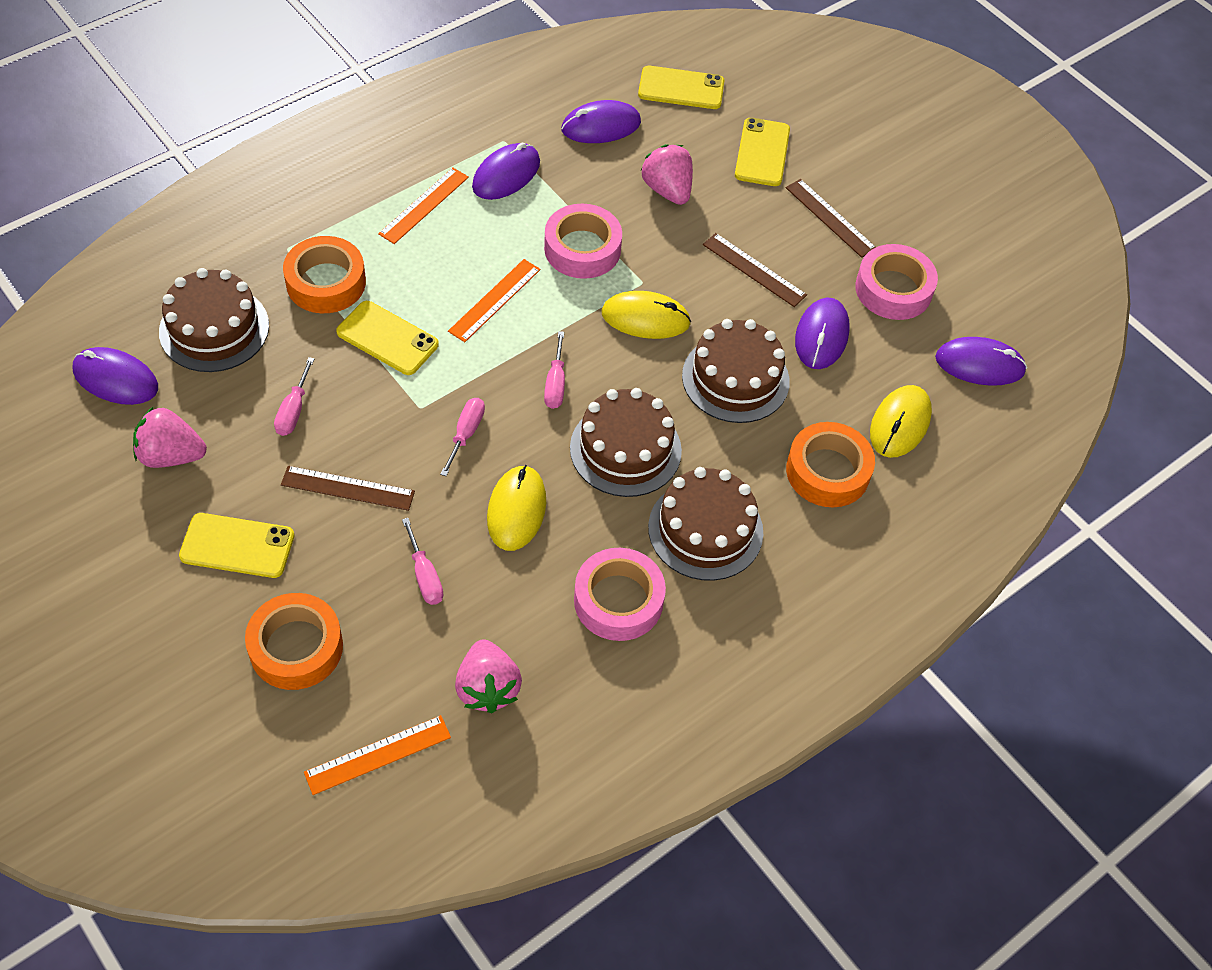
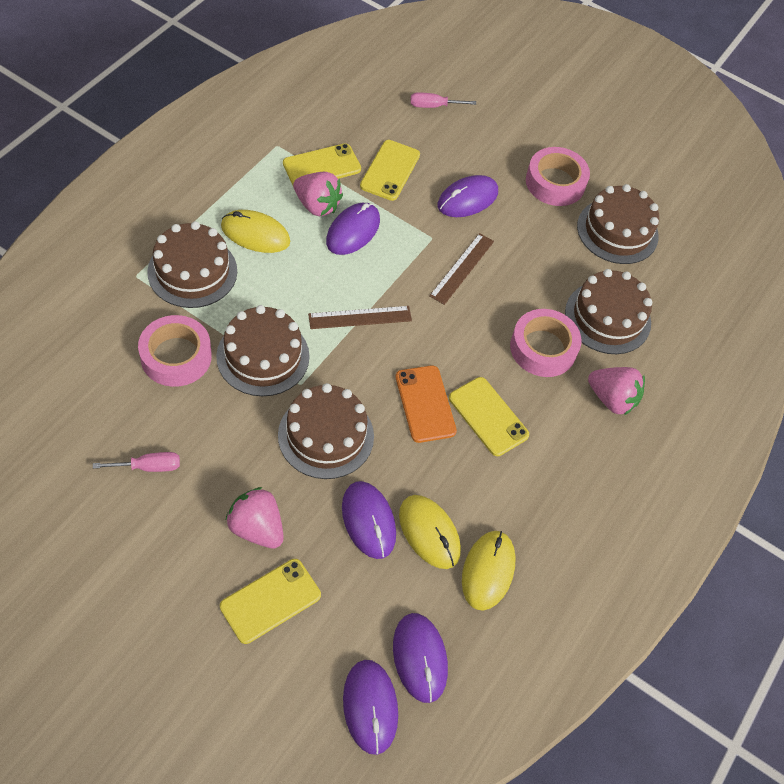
brown cake: 4 -> 5
brown ruler: 3 -> 2
orange phone: 0 -> 1
orange ruler: 3 -> 0
orange tape: 3 -> 0
pink screwdriver: 4 -> 2

